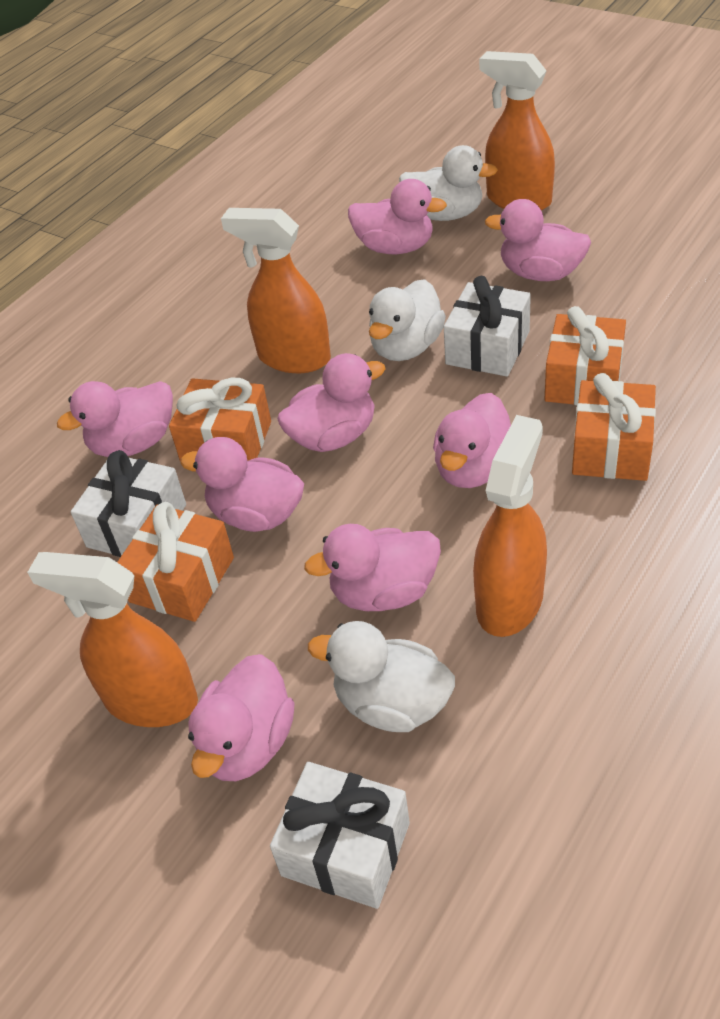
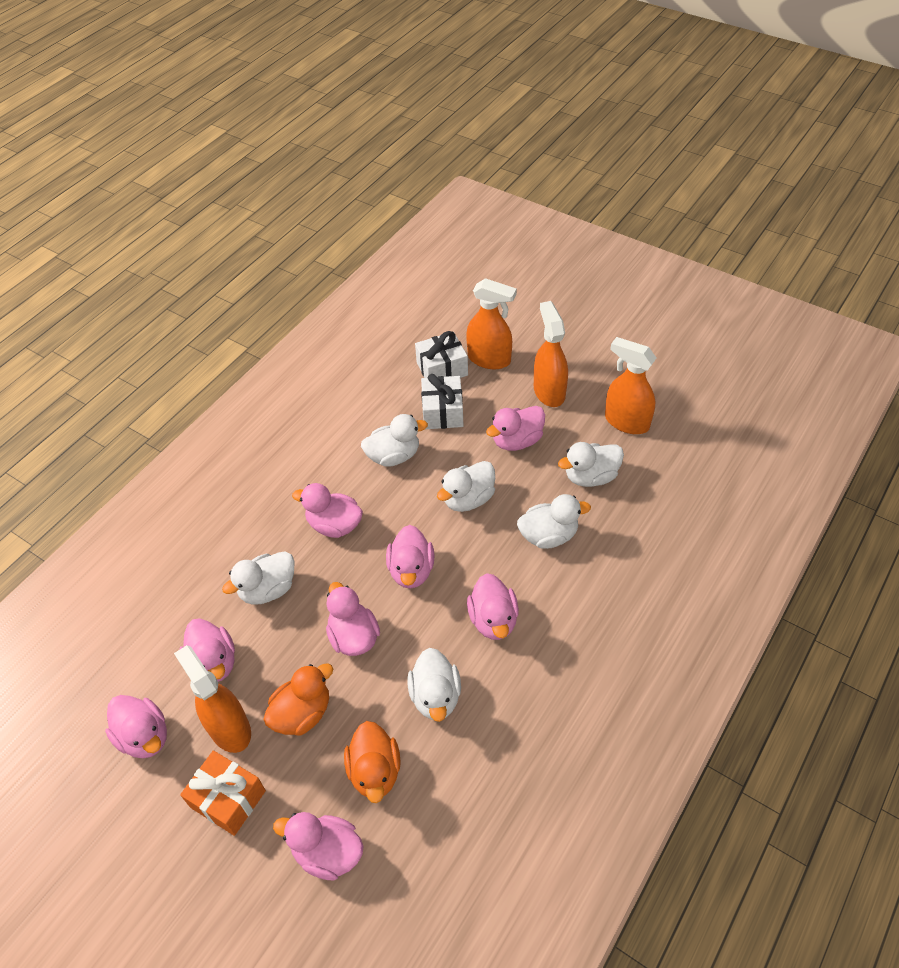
orange duck: 0 -> 2
orange gift: 4 -> 1
white duck: 3 -> 6
white gift: 3 -> 2

